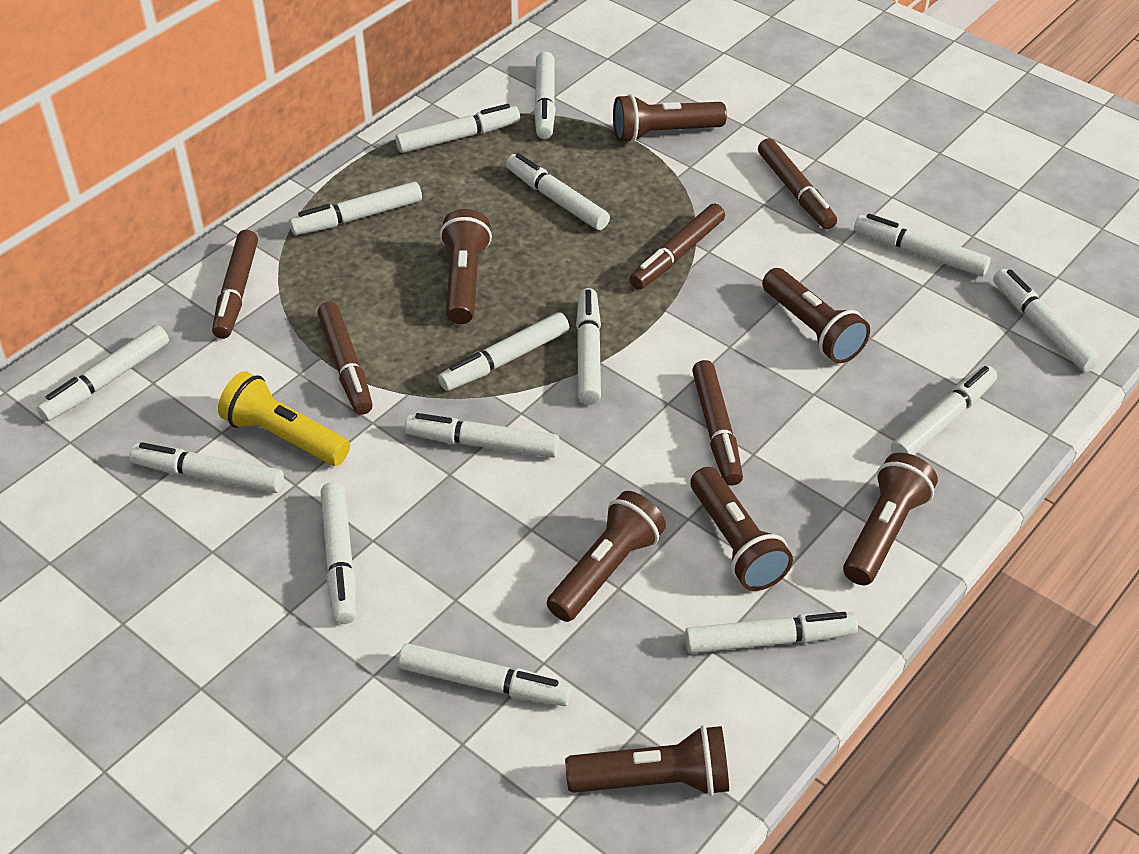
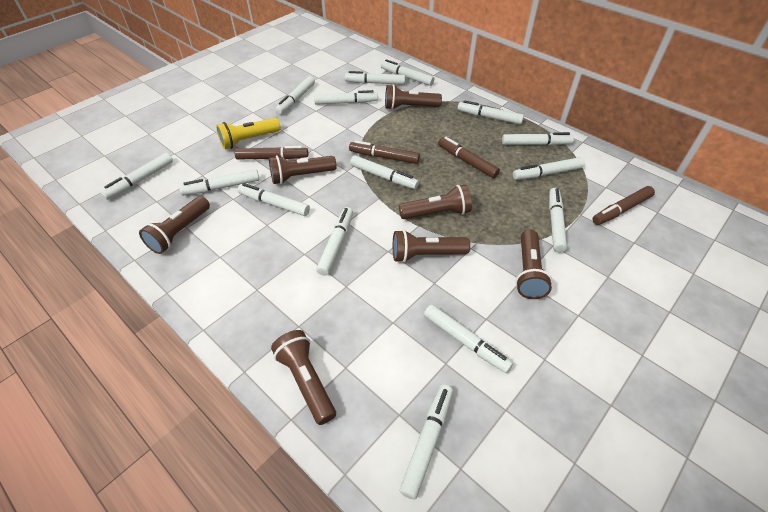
brown marker: 5 -> 4

